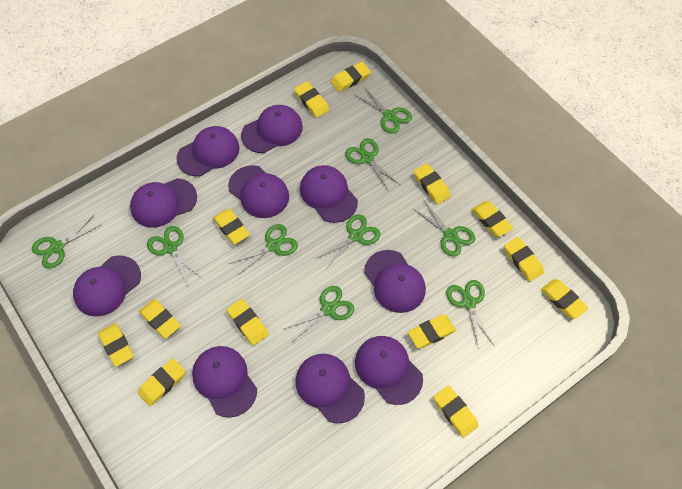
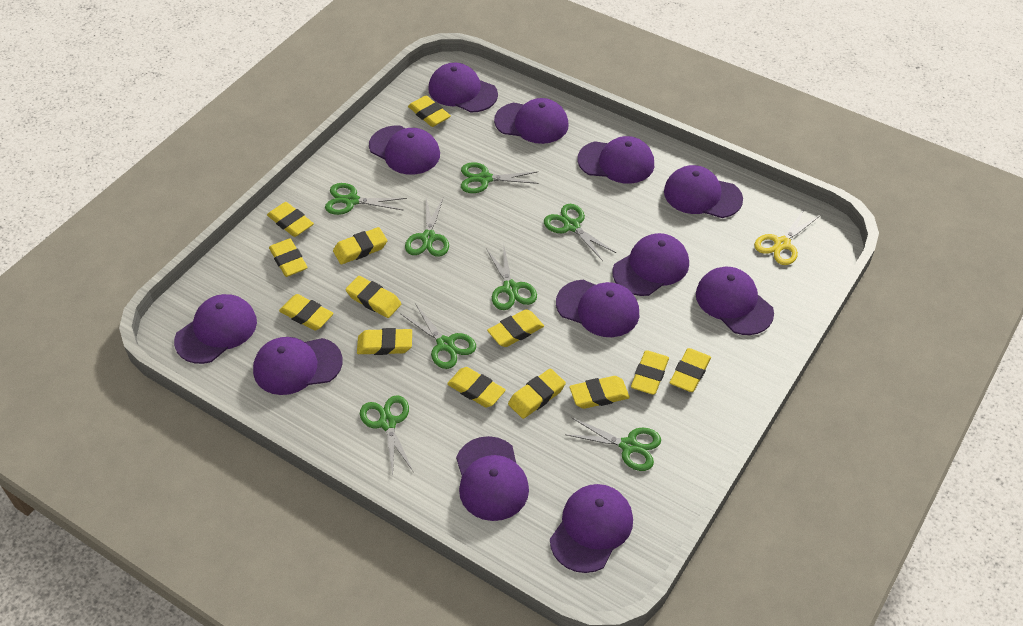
green scissors: 9 -> 8
purple cap: 10 -> 12
yellow scissors: 0 -> 1

